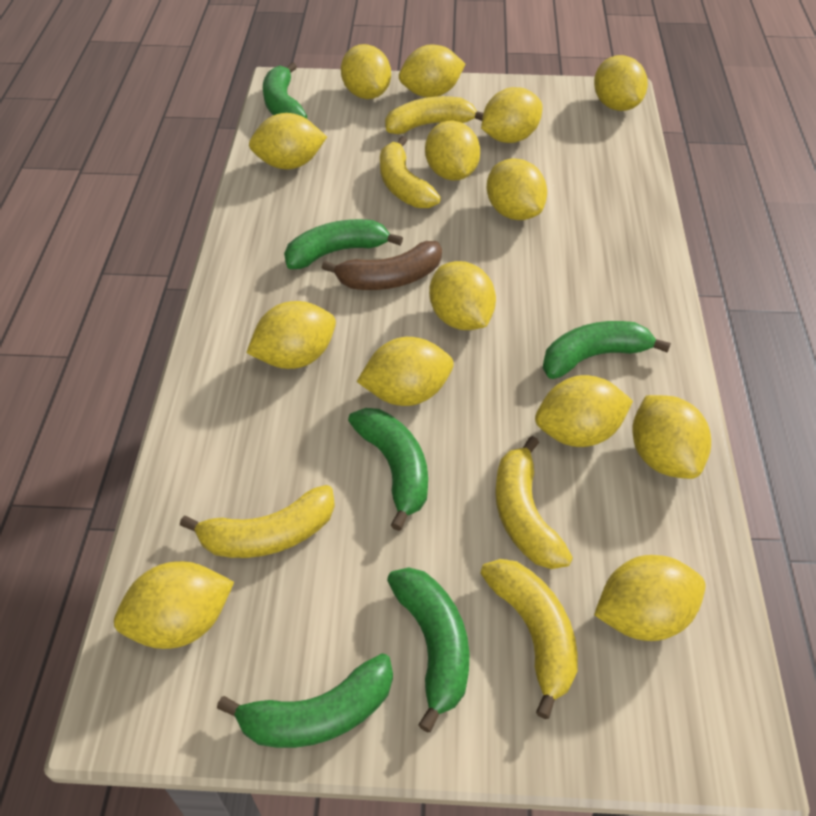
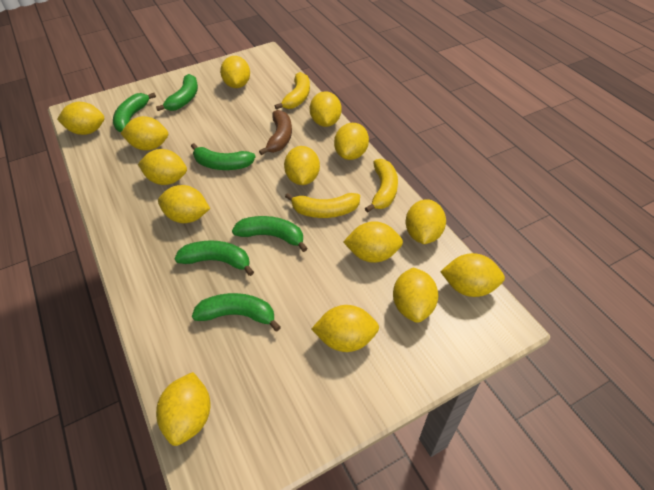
yellow banana: 5 -> 3

